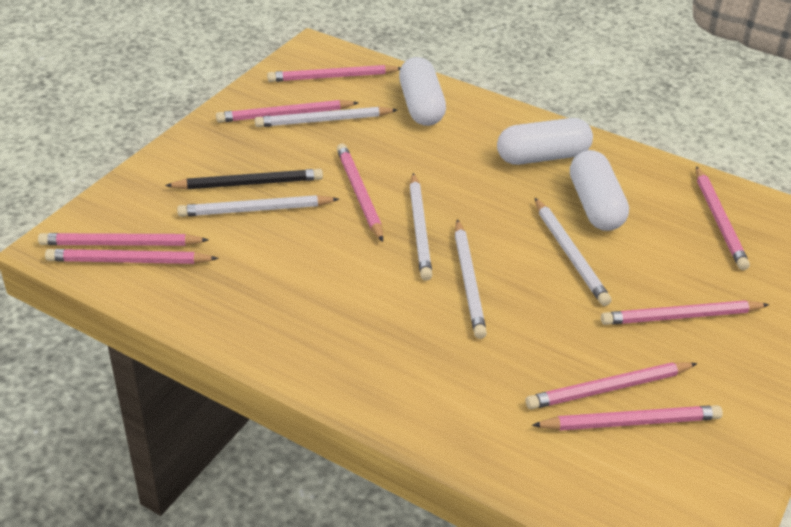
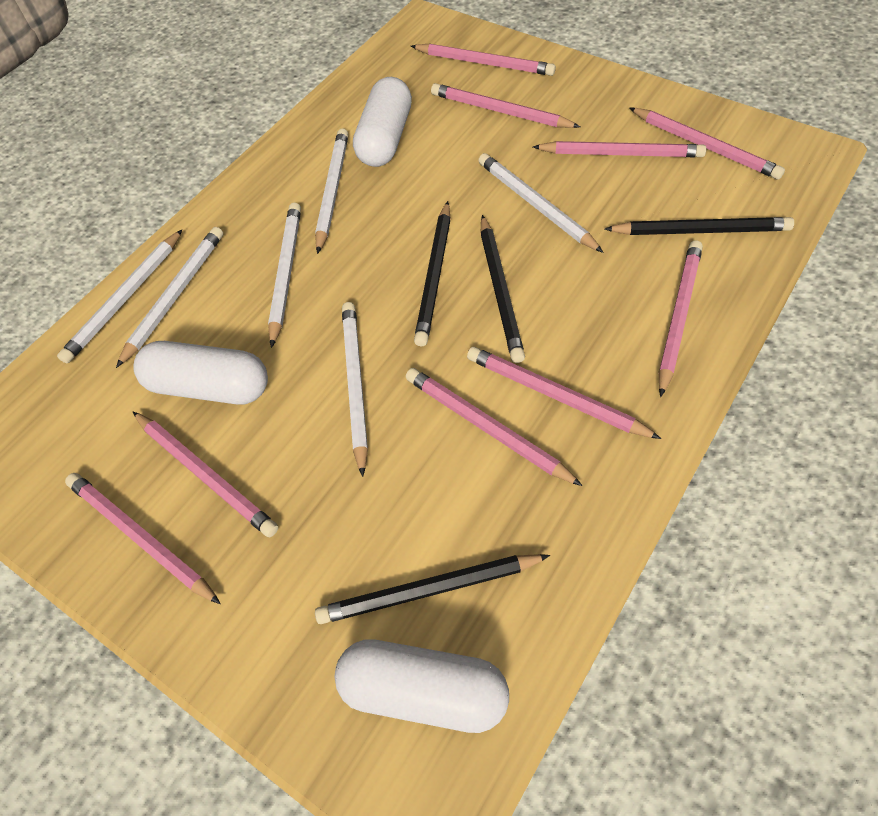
black pencil: 1 -> 4
white pencil: 5 -> 6

